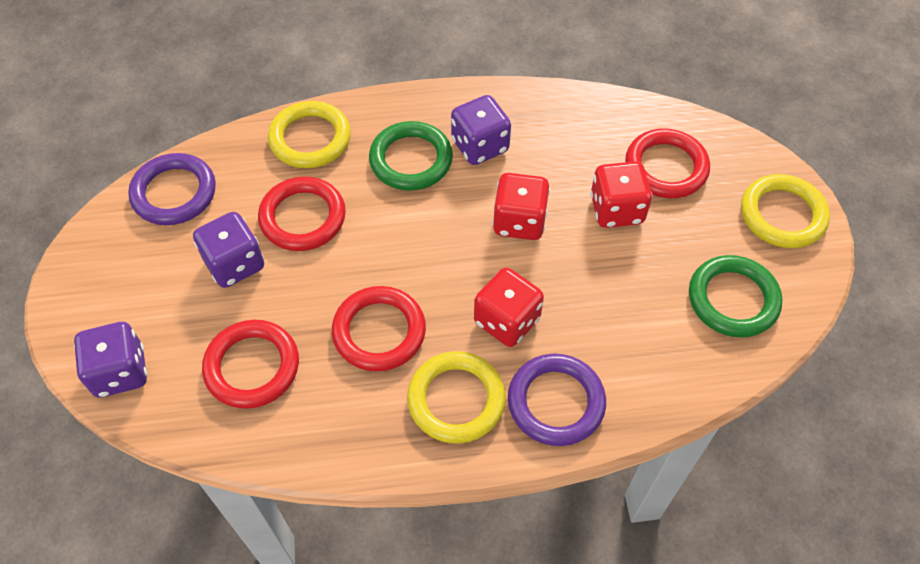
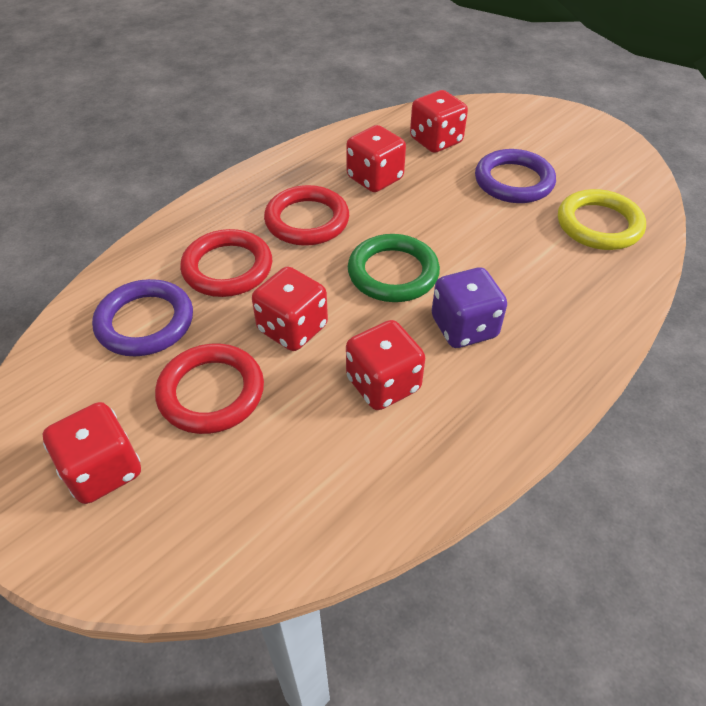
green ring: 2 -> 1
purple dice: 3 -> 1
red dice: 3 -> 5
red ring: 4 -> 3
yellow ring: 3 -> 1

